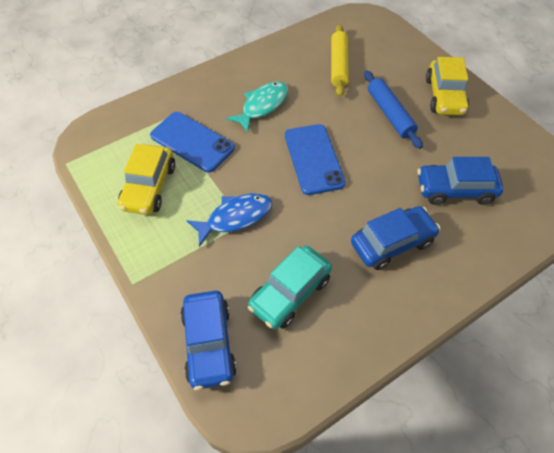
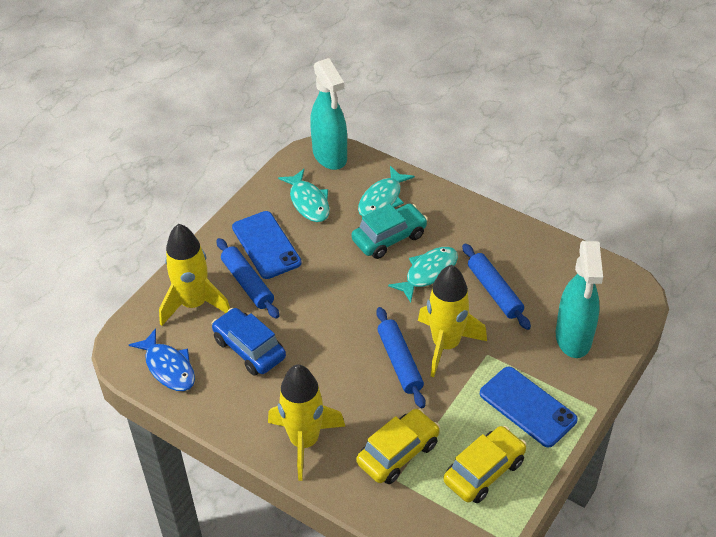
blue car: 3 -> 1
blue rolling pin: 1 -> 3
turquoise fish: 1 -> 3
turquoise spray bottle: 0 -> 2
yellow rocket: 0 -> 3
yellow rolling pin: 1 -> 0

